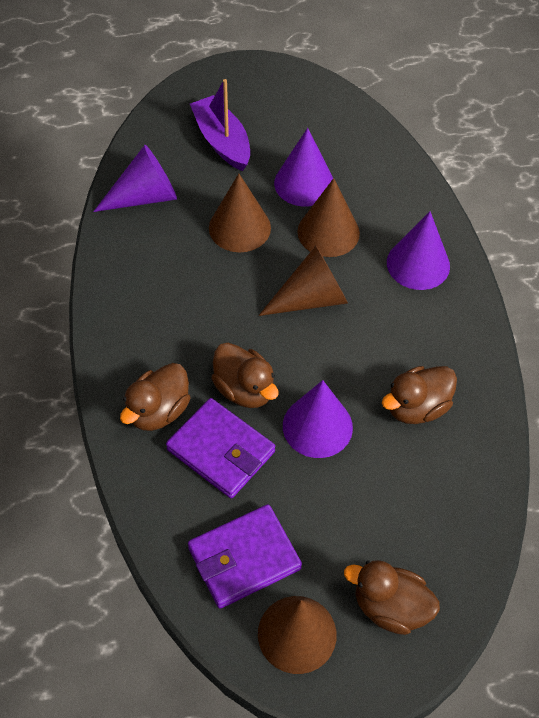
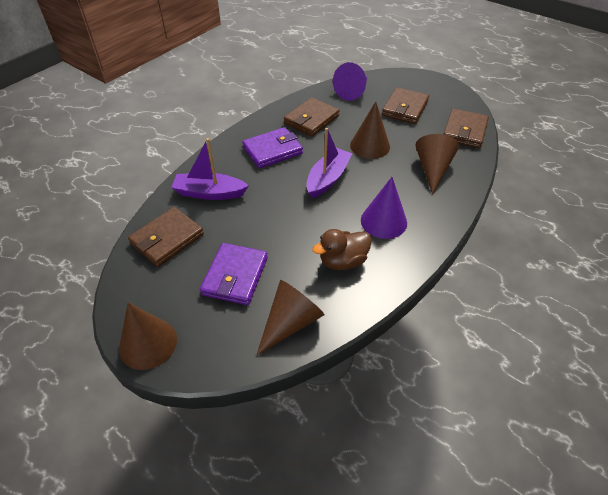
brown duck: 4 -> 1
brown wallet: 0 -> 4
purple boat: 1 -> 2
purple cone: 4 -> 2

